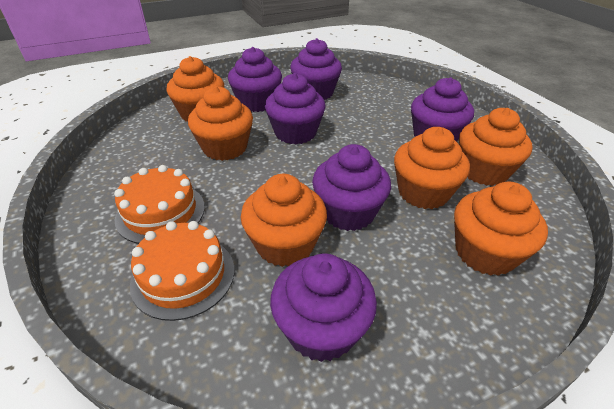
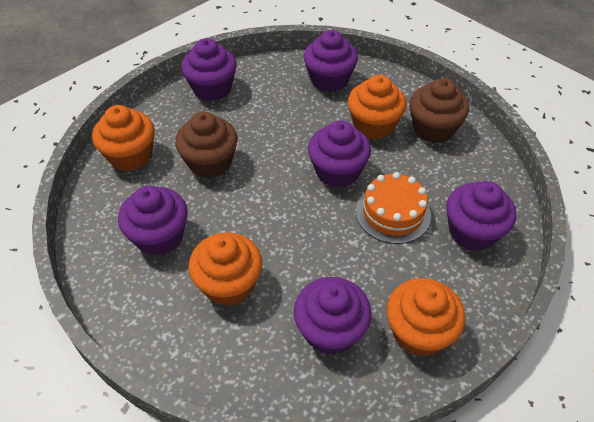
brown cupcake: 0 -> 2
orange cake: 2 -> 1
orange cupcake: 6 -> 4

